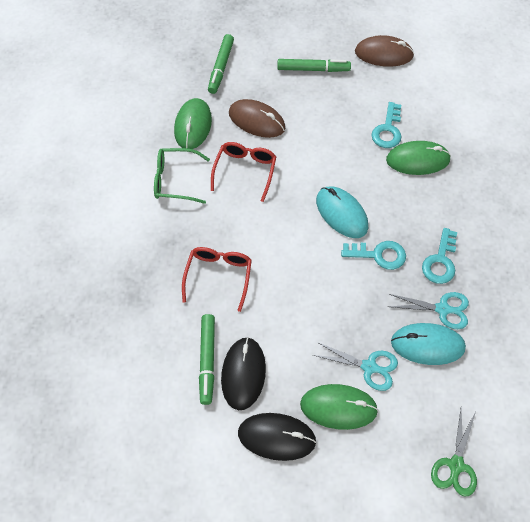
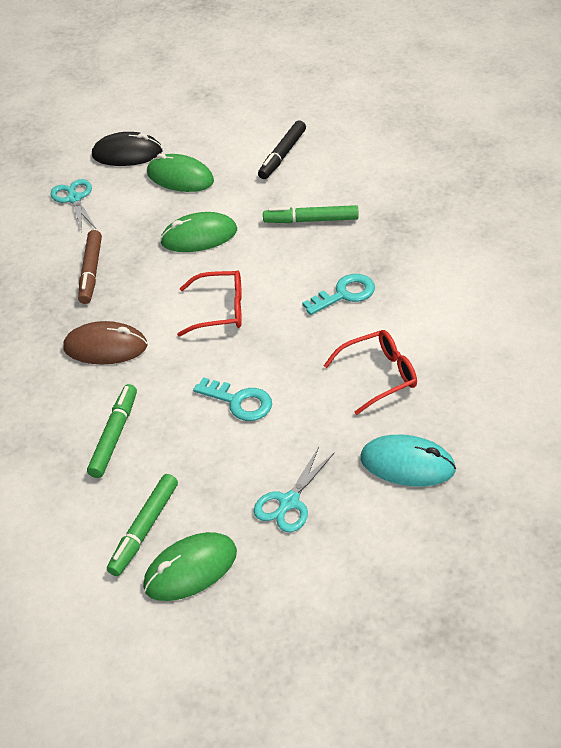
black marker: 0 -> 1
black mouse: 2 -> 1
brown marker: 0 -> 1
brown mouse: 2 -> 1
green glasses: 1 -> 0
green scissors: 1 -> 0
turquoise key: 3 -> 2
turquoise mouse: 2 -> 1

